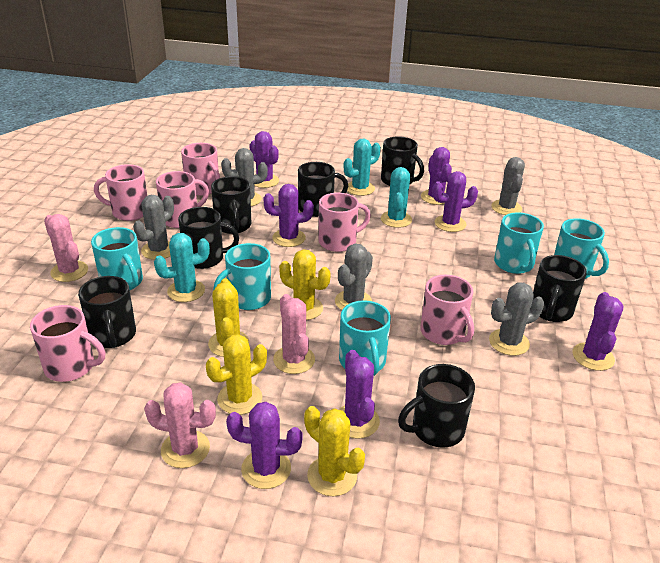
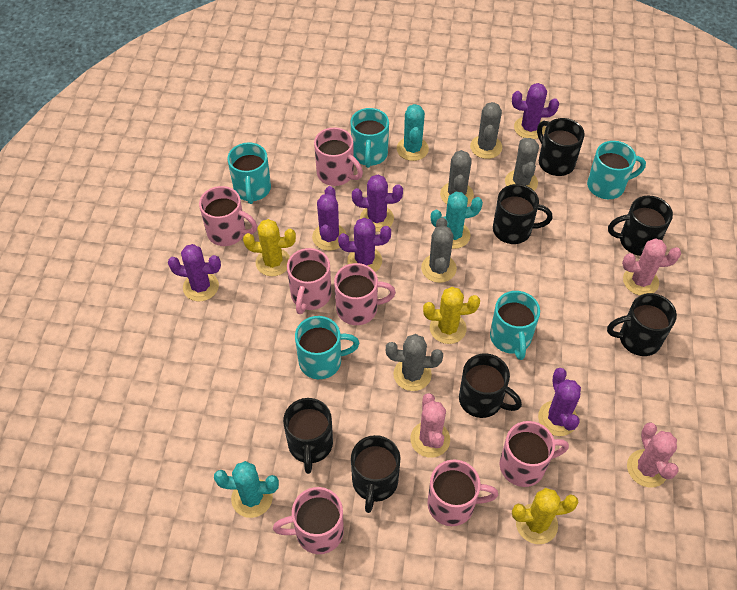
pink mug: 6 -> 7
purple cactus: 7 -> 6
yellow cactus: 4 -> 3

